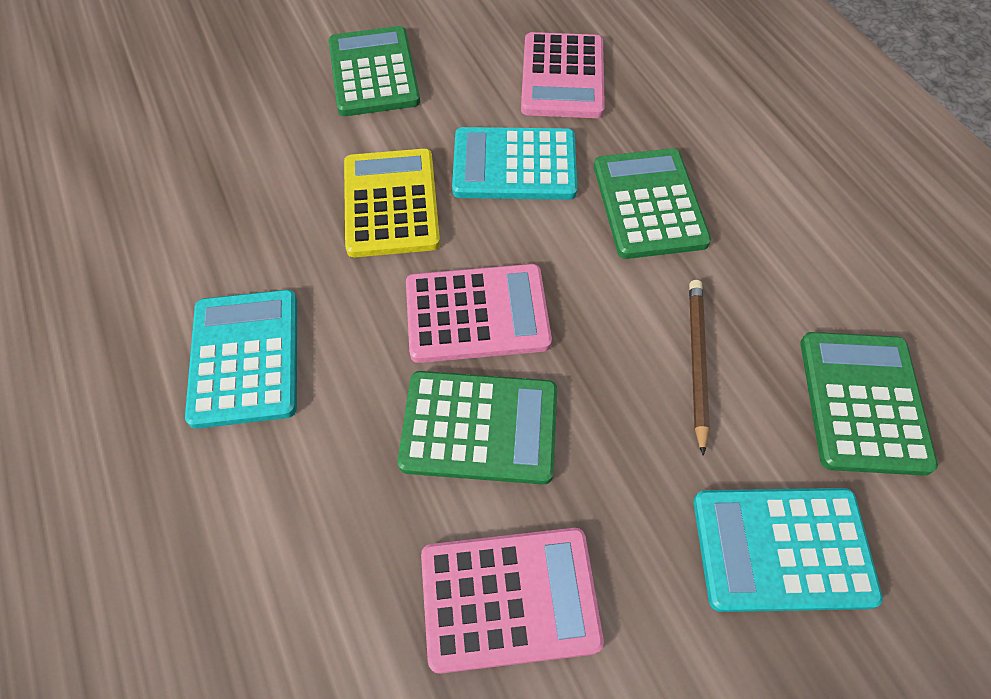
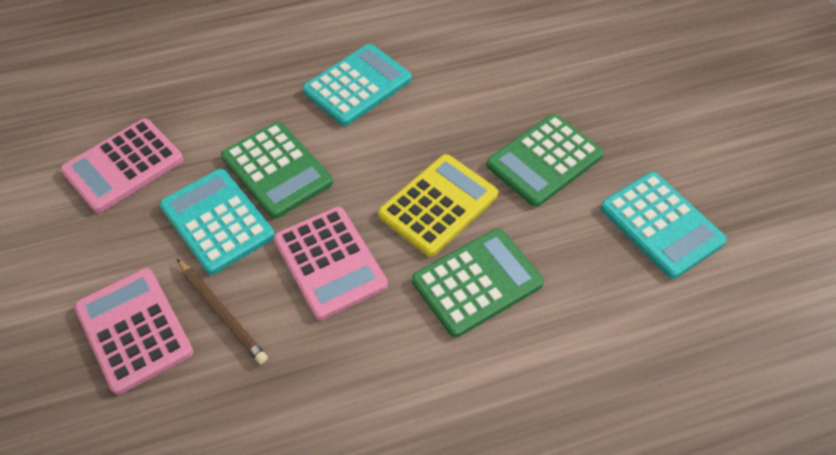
green calculator: 4 -> 3

